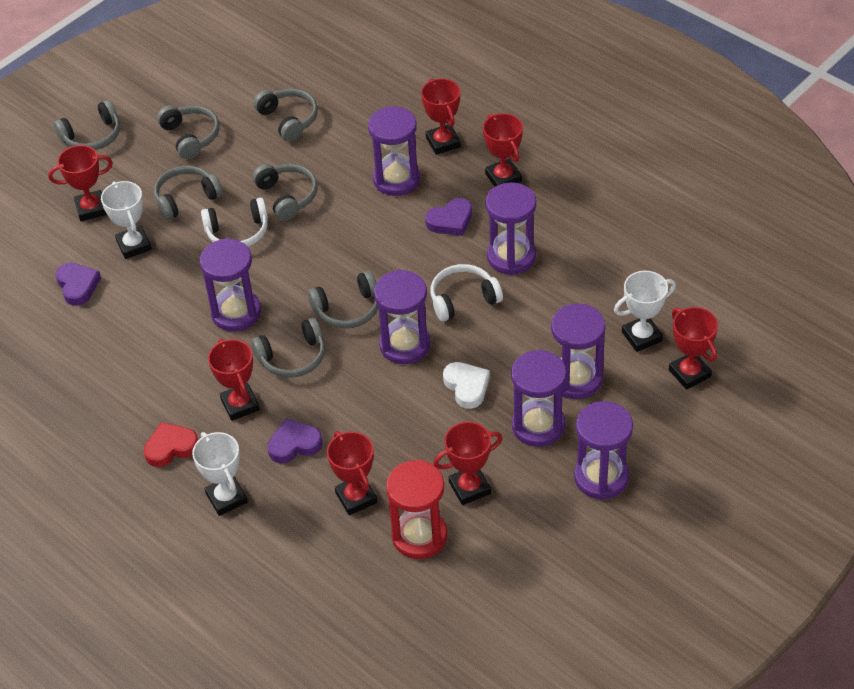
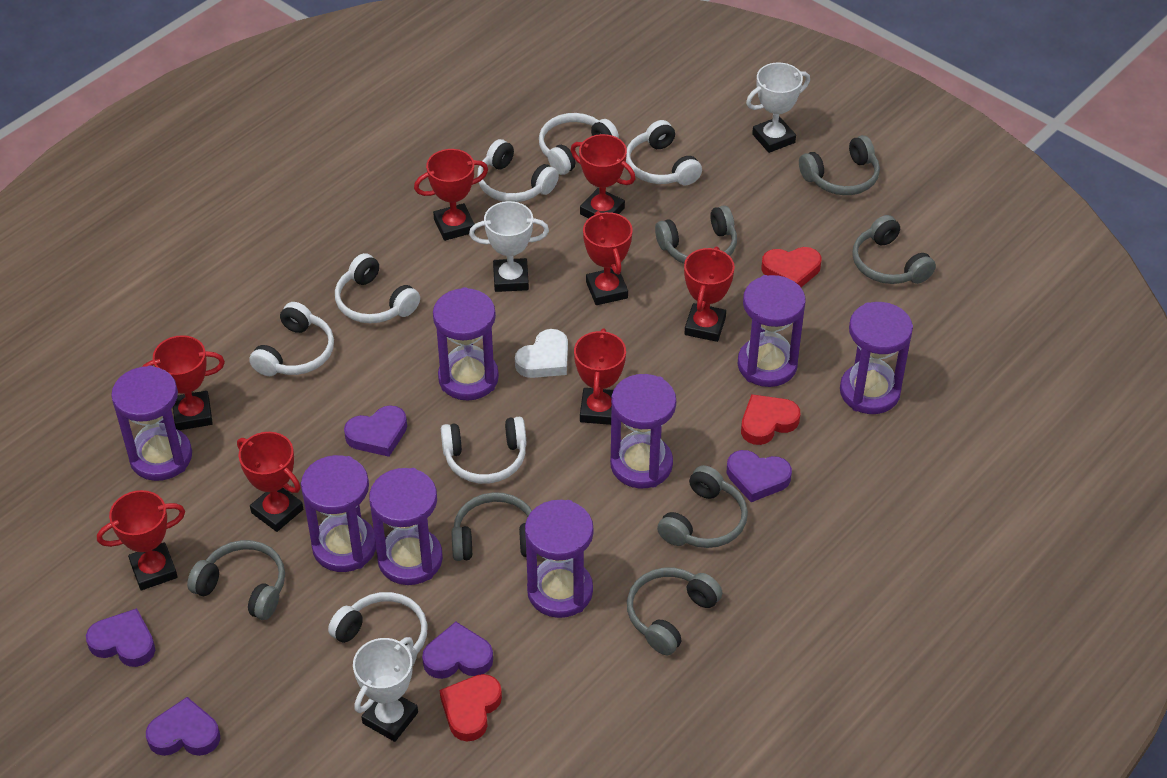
purple heart: 3 -> 5
purple hourglass: 7 -> 8
red heart: 1 -> 3
red hourglass: 1 -> 0
red trophy: 7 -> 8
white headphones: 2 -> 7

